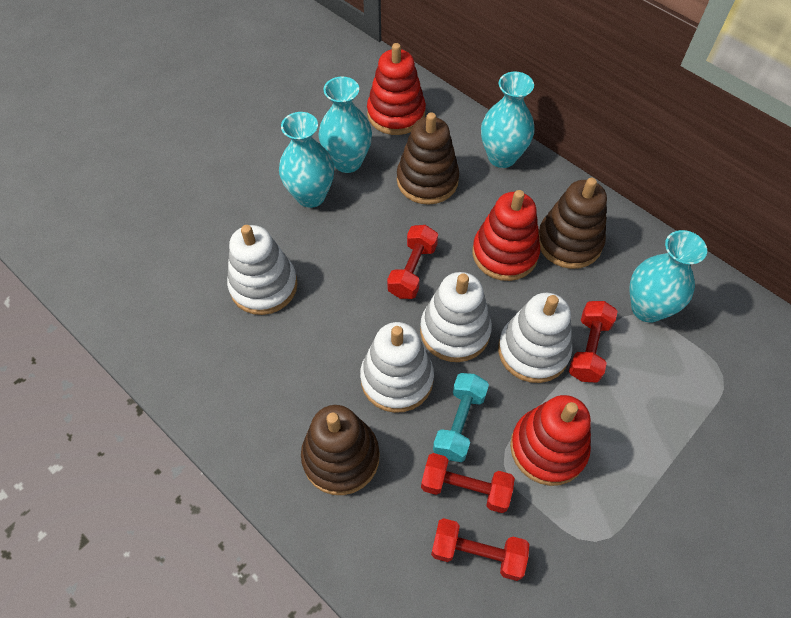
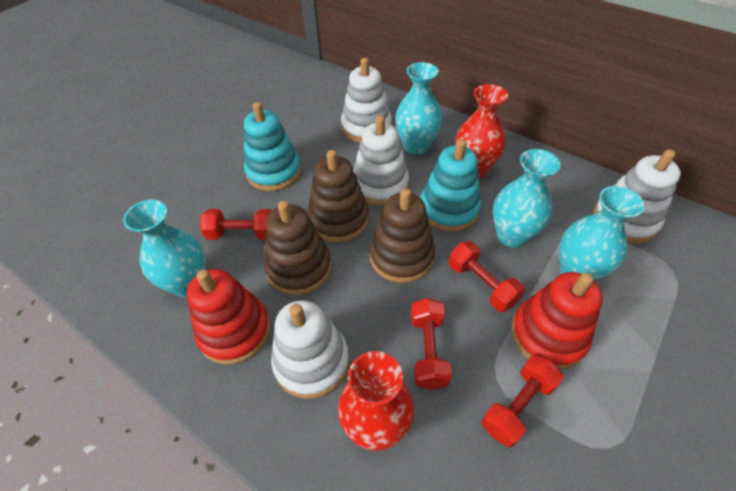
red stacking toy: 3 -> 2
red vase: 0 -> 2
turquoise dumbbell: 1 -> 0
turquoise stacking toy: 0 -> 2

